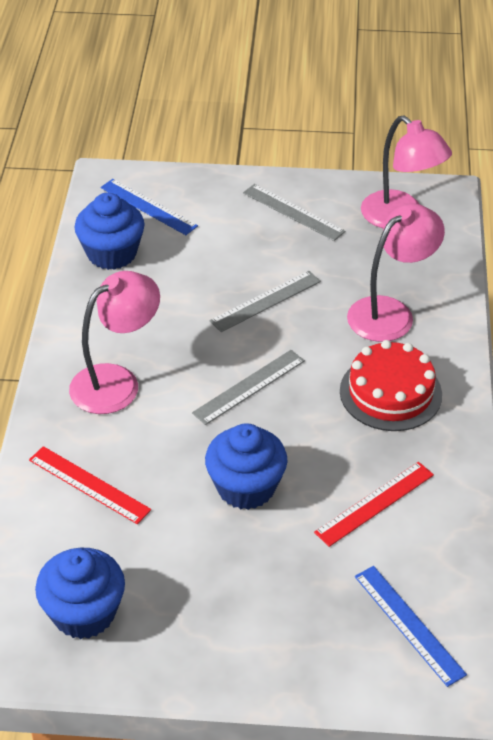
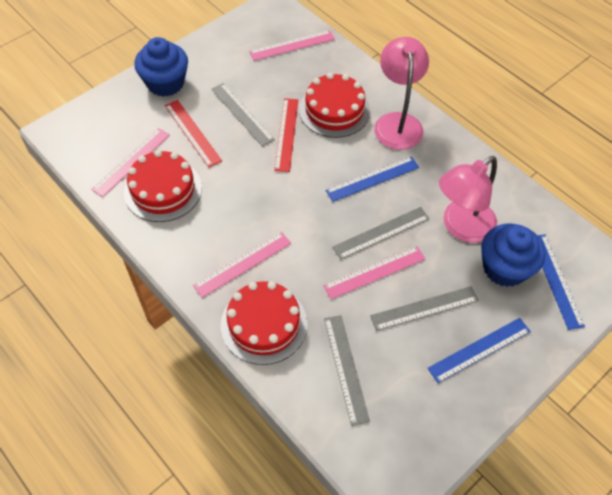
blue cupcake: 3 -> 2
blue ruler: 2 -> 3
grey ruler: 3 -> 4
pink lamp: 3 -> 2
pink ruler: 0 -> 4
red cake: 1 -> 3

